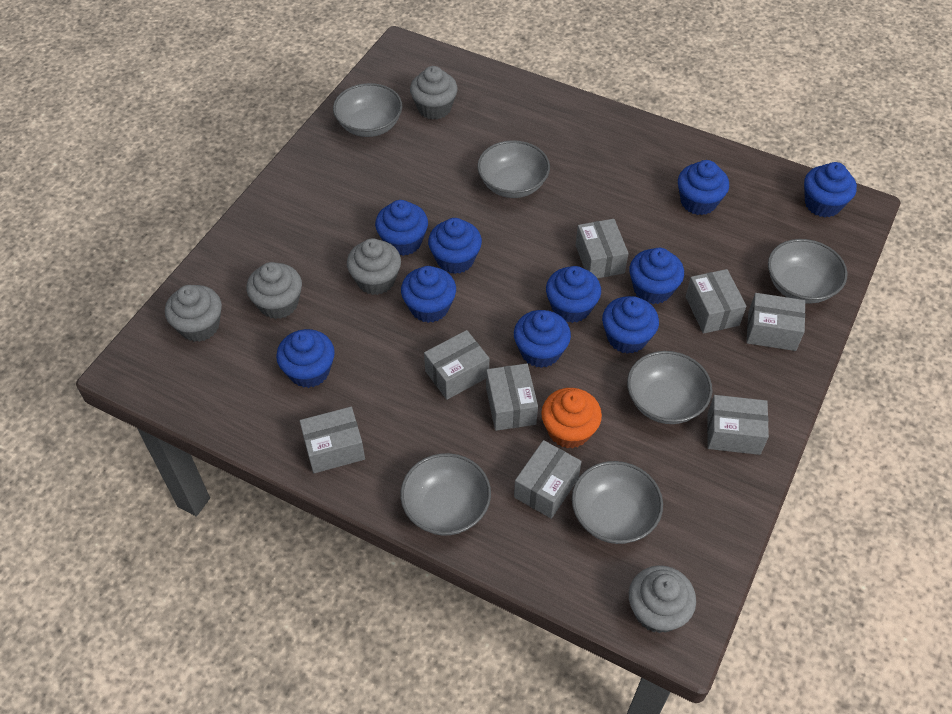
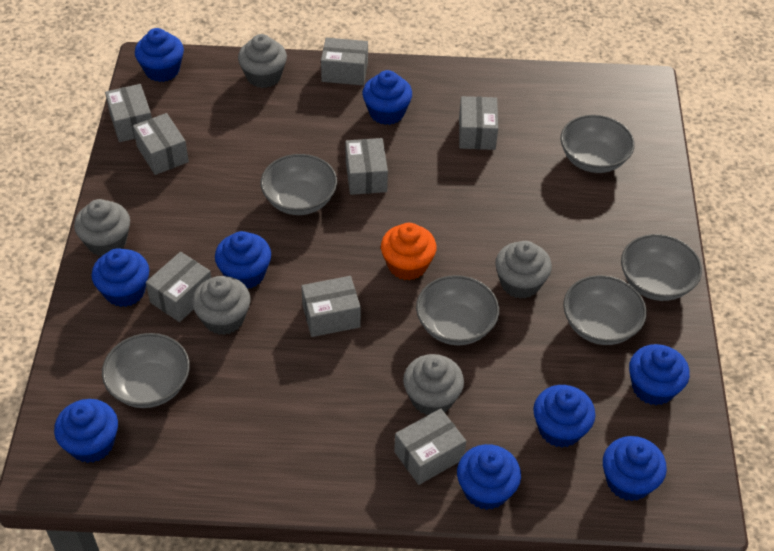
blue cupcake: 10 -> 9

